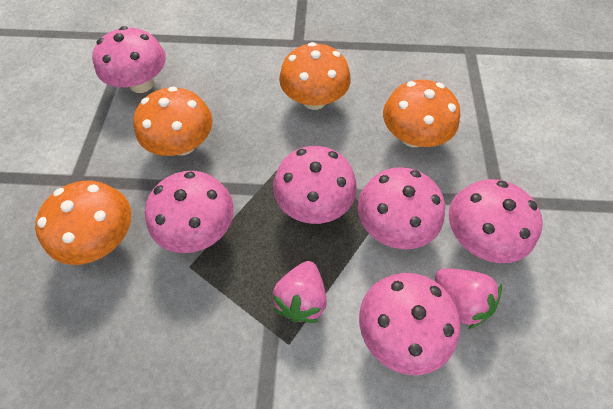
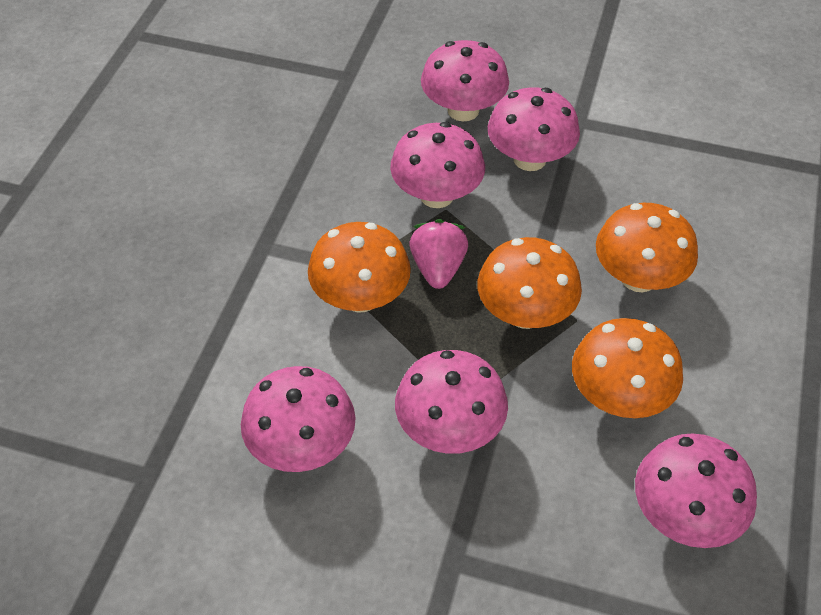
pink strawberry: 2 -> 1

